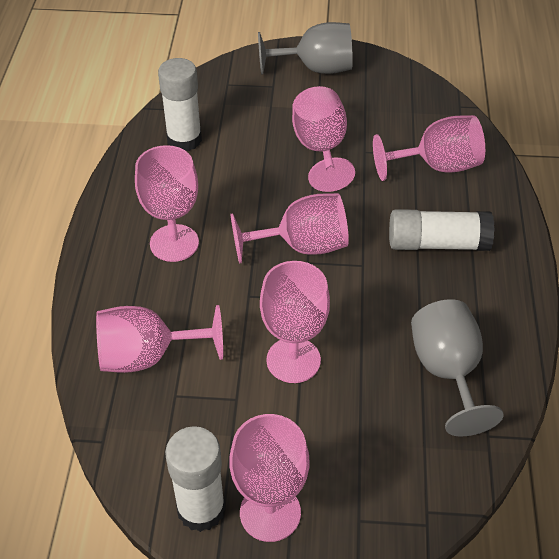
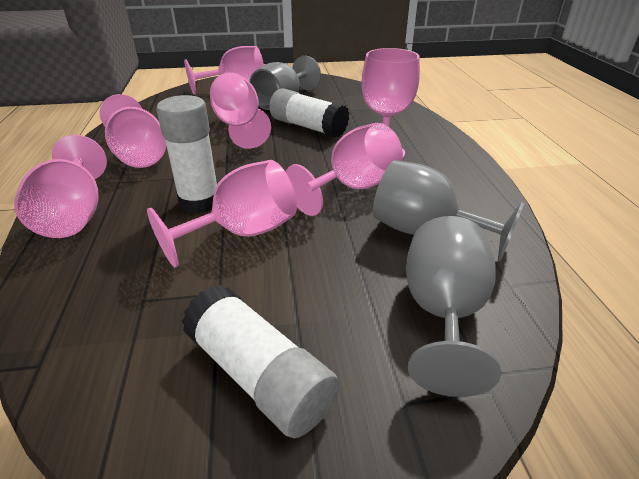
grey goblet: 2 -> 3

